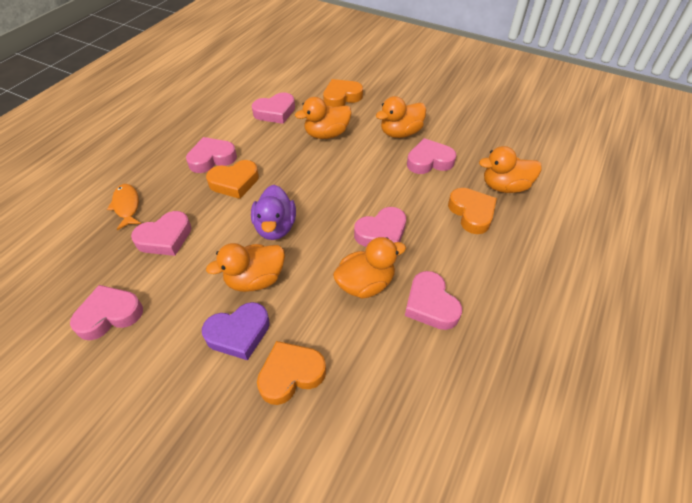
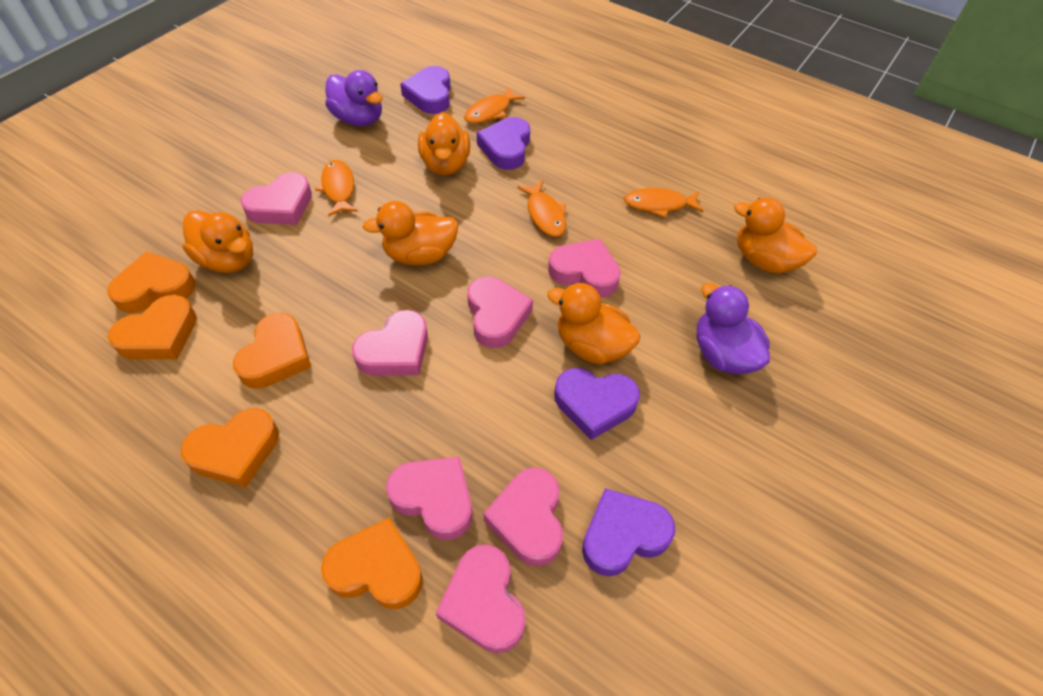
orange fish: 1 -> 4
orange heart: 4 -> 5
purple duck: 1 -> 2
purple heart: 1 -> 4

